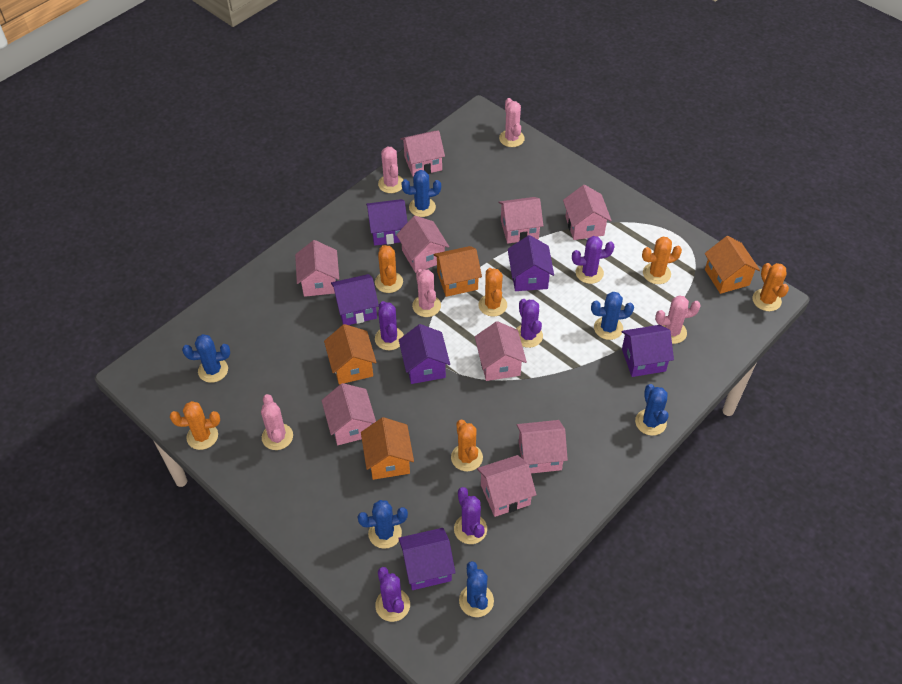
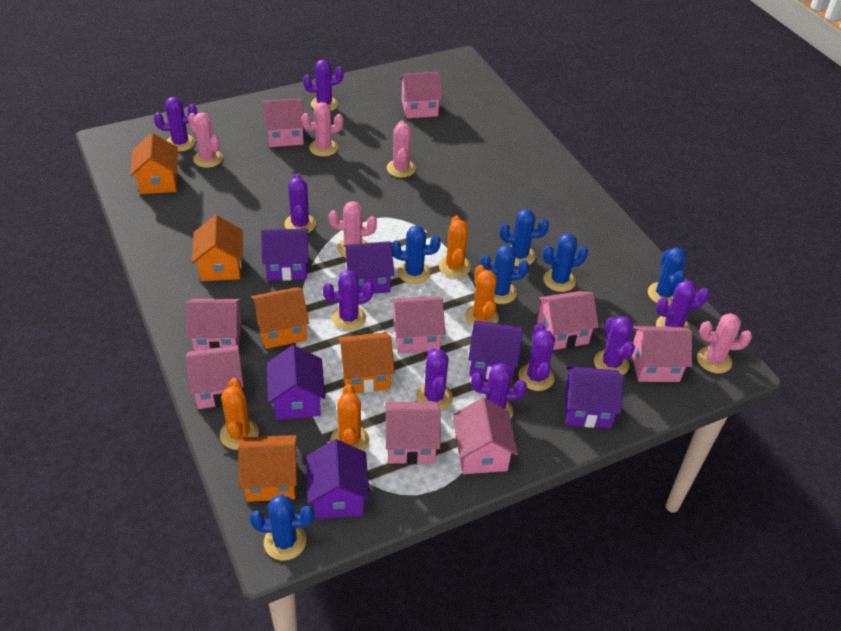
orange cactus: 6 -> 4
orange house: 4 -> 5
purple cactus: 5 -> 9

